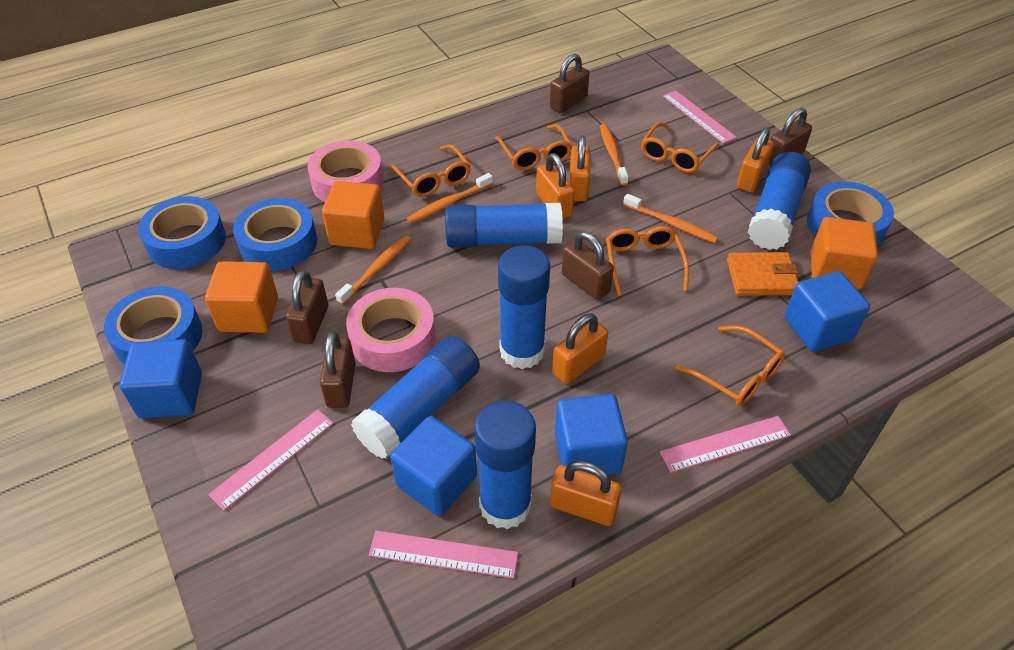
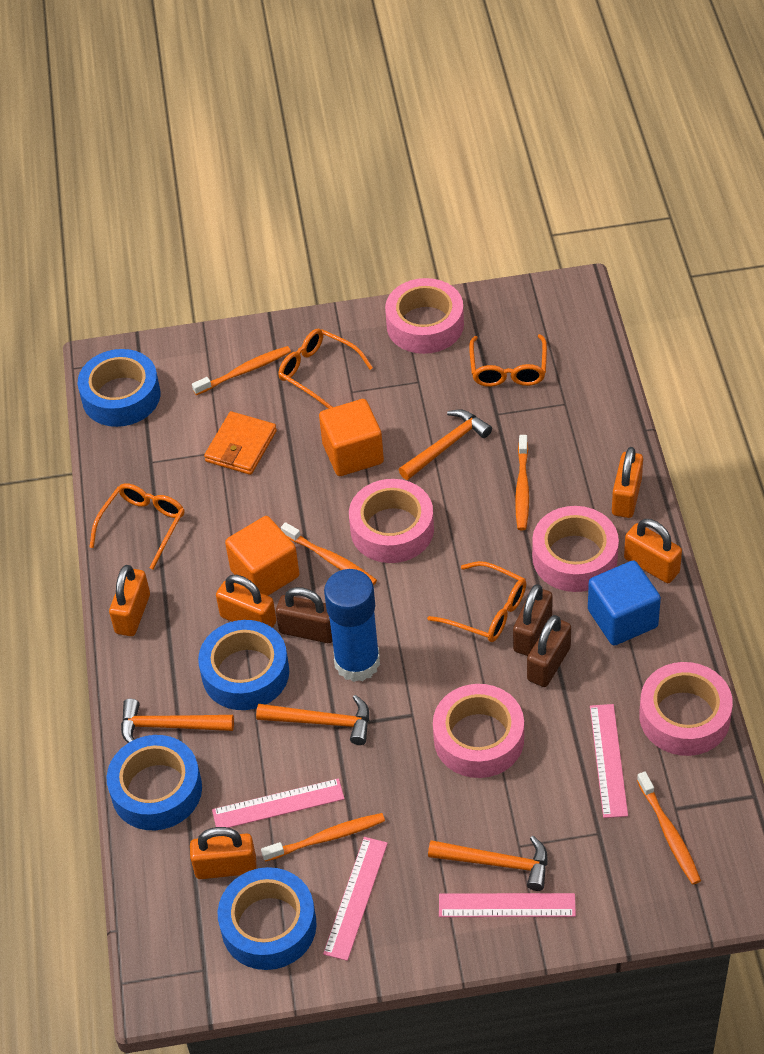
blue cube: 4 -> 1
blue glue stick: 5 -> 1
brown padlock: 5 -> 3
orange cube: 3 -> 2
orange glasses: 5 -> 4
orange hammer: 0 -> 4
orange toothbrush: 4 -> 5
pink tape: 2 -> 5

